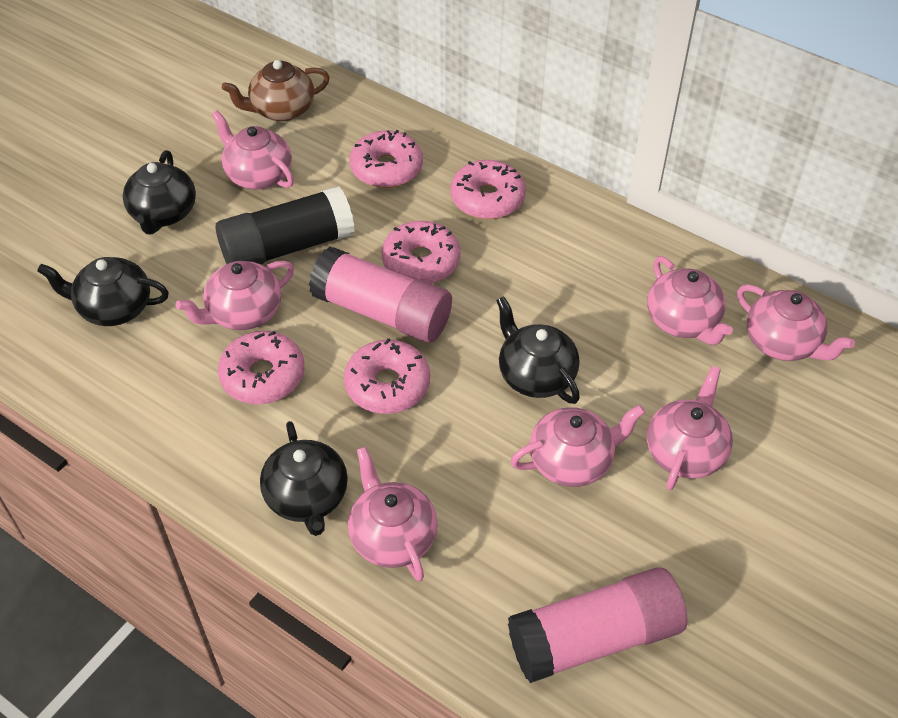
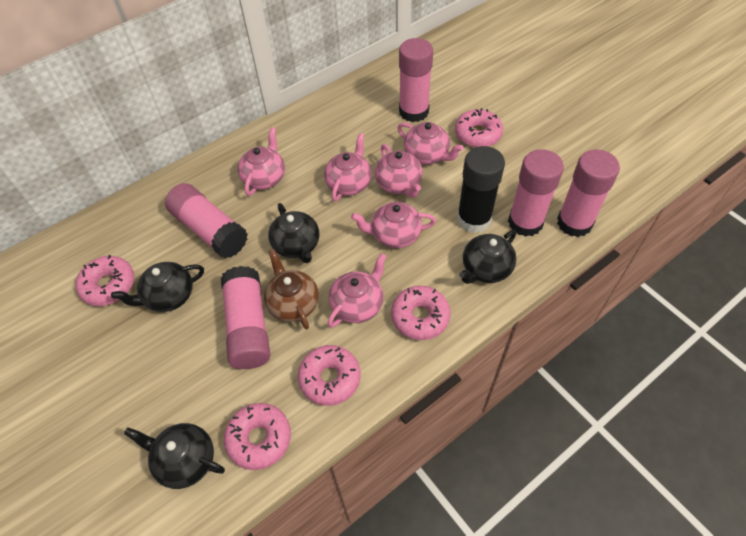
pink glue stick: 2 -> 5
pink teapot: 7 -> 6

